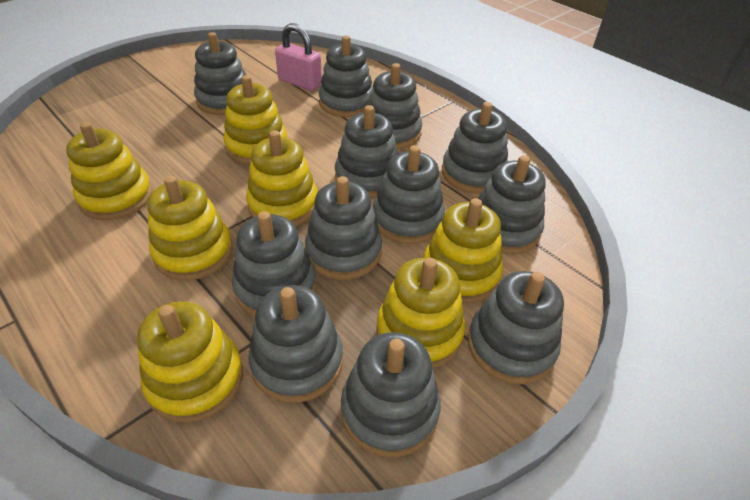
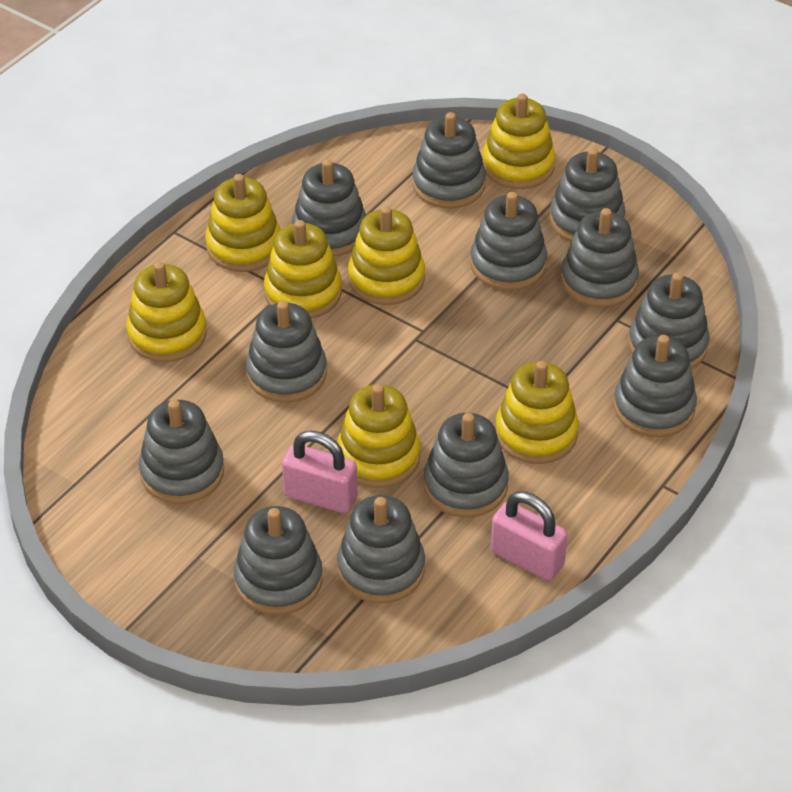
pink padlock: 1 -> 2

